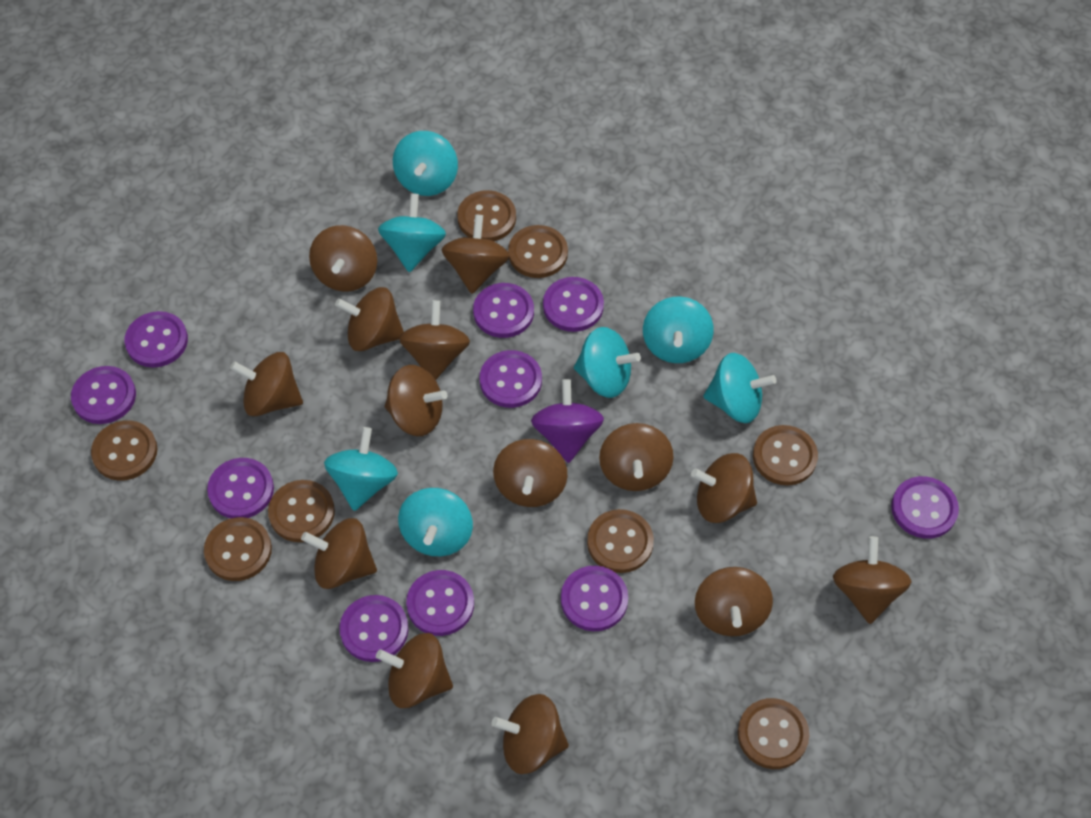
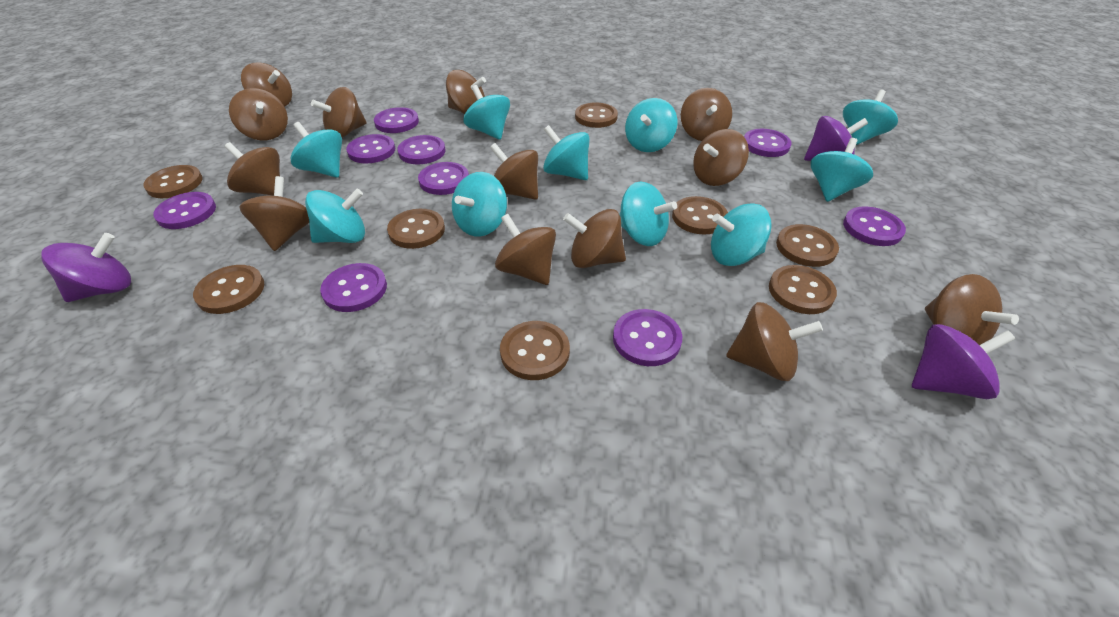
brown spinning top: 14 -> 13
purple button: 10 -> 9
purple spinning top: 1 -> 3
turquoise spinning top: 7 -> 10

